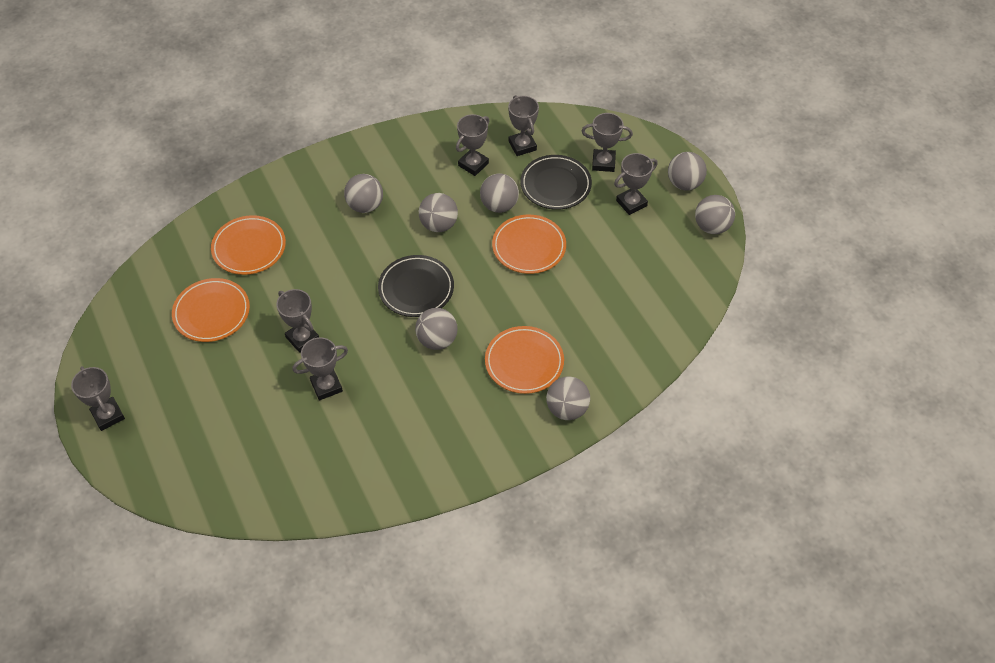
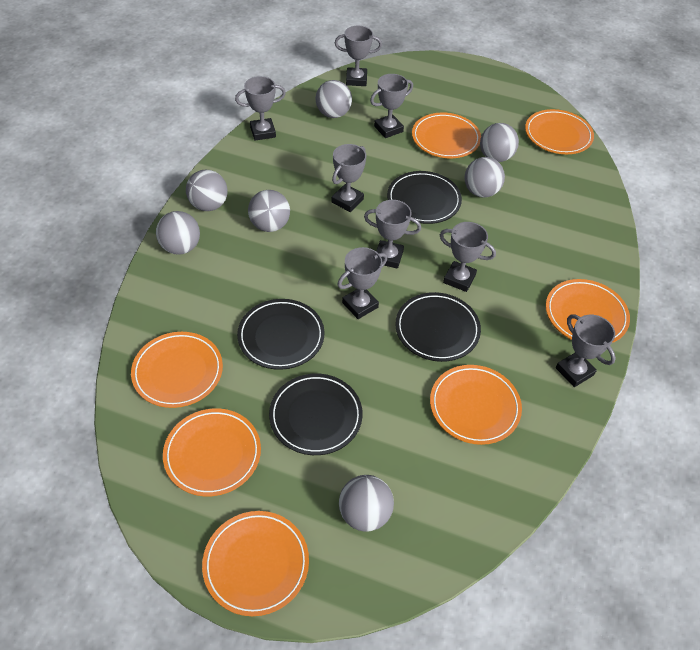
black plate: 2 -> 4
grey trophy: 7 -> 8
orange plate: 4 -> 7

